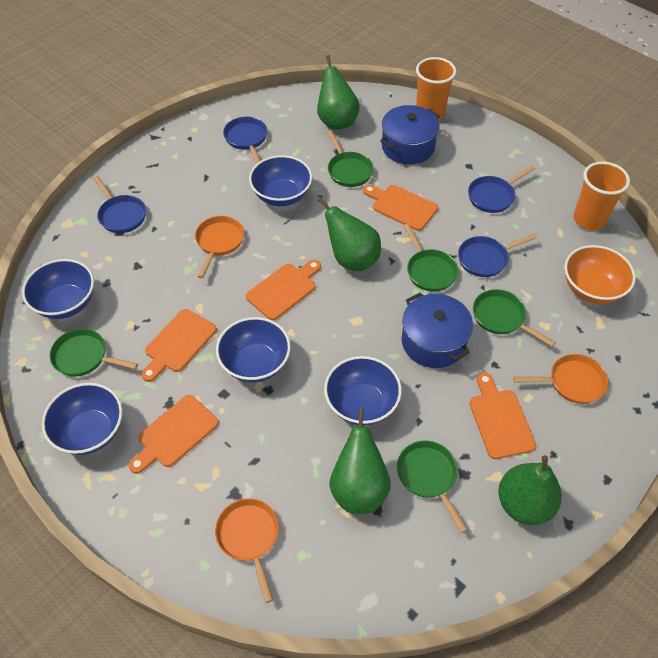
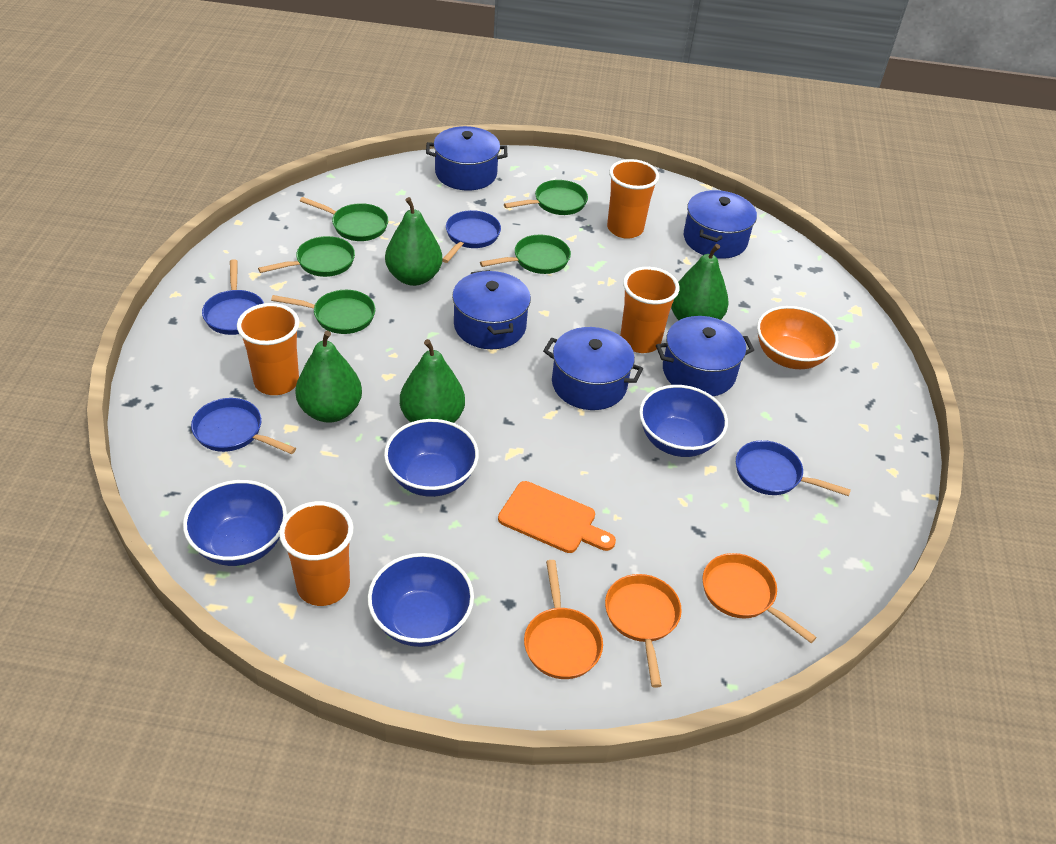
blue bowl: 5 -> 4
blue pot: 2 -> 5
orange cup: 2 -> 4
orange cutting board: 5 -> 1

